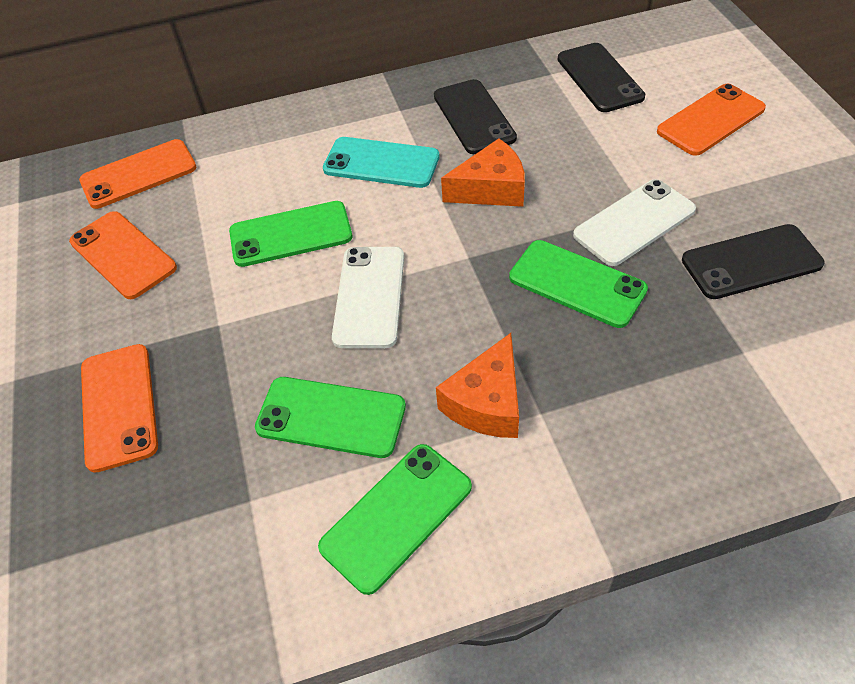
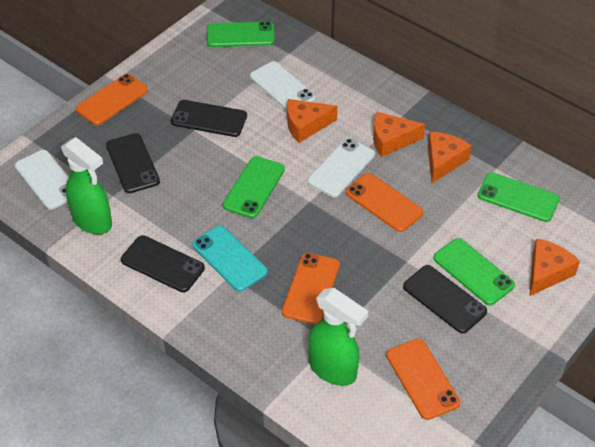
black phone: 3 -> 4
green spray bottle: 0 -> 2
orange cheese: 2 -> 4
white phone: 2 -> 3

